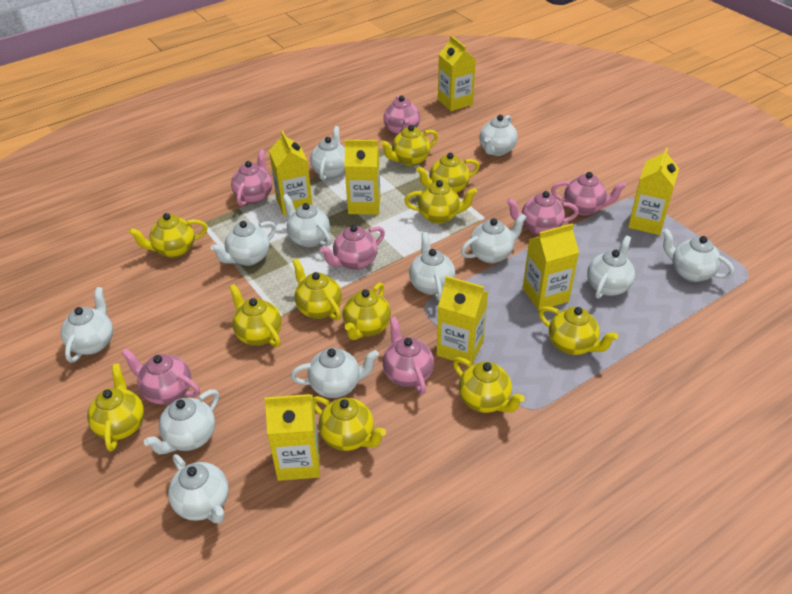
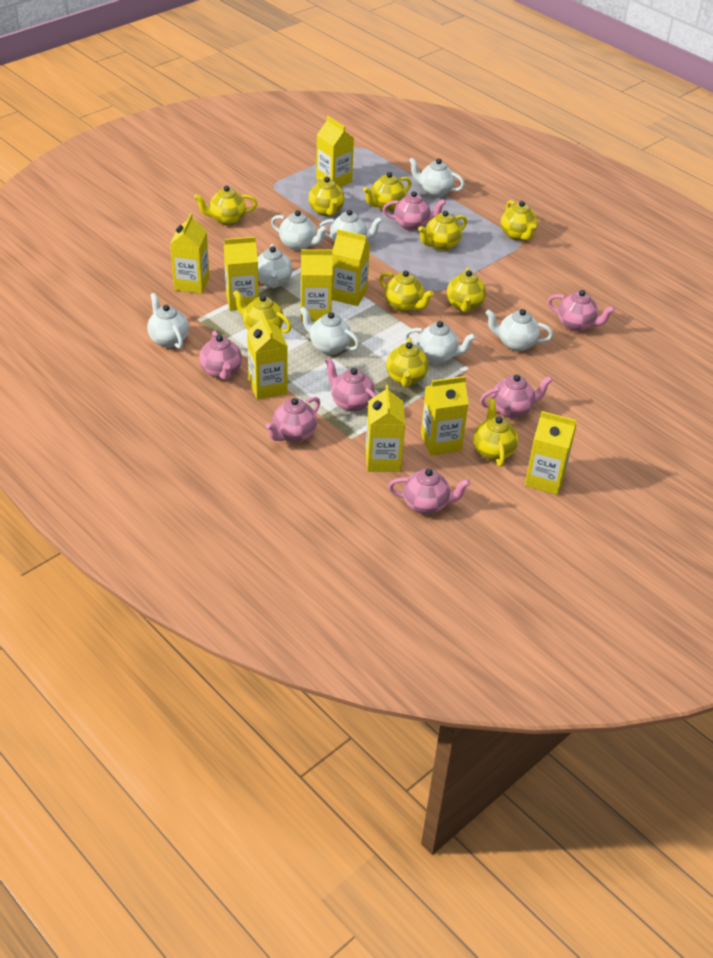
white teapot: 12 -> 8
yellow carton: 7 -> 9
yellow teapot: 11 -> 10

